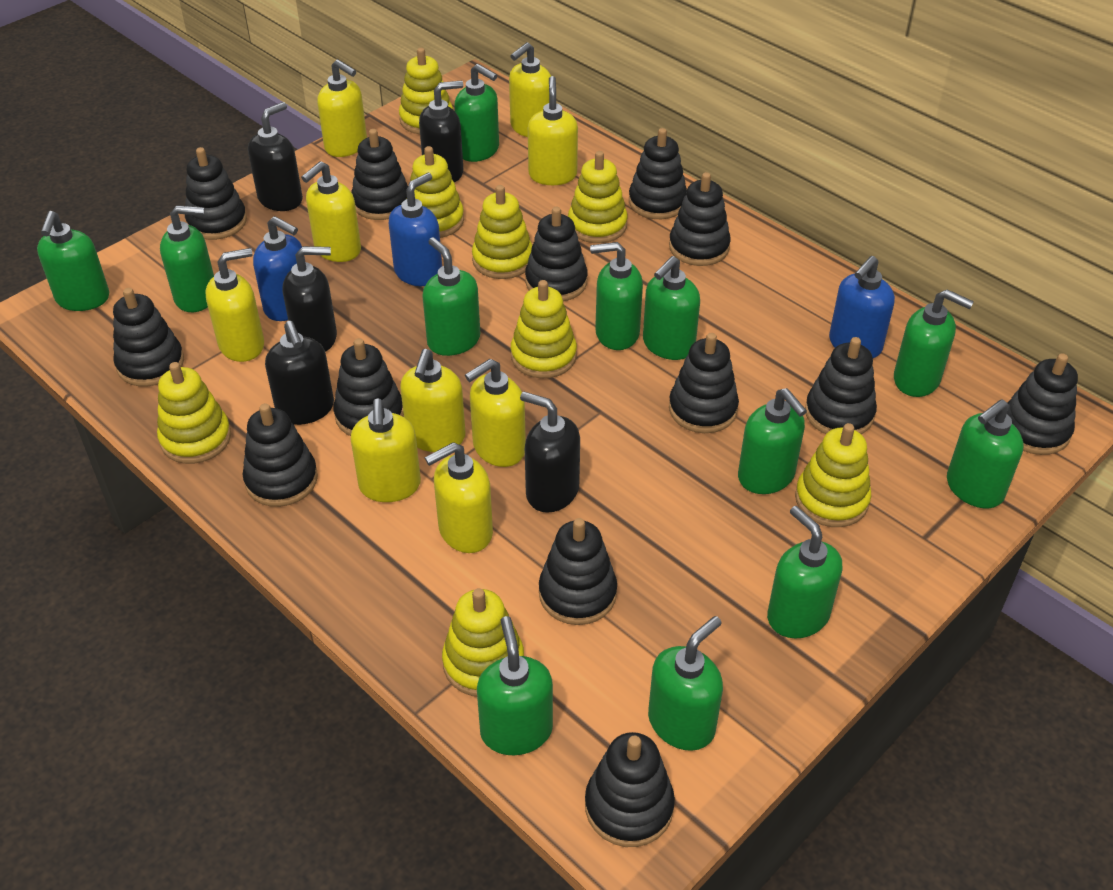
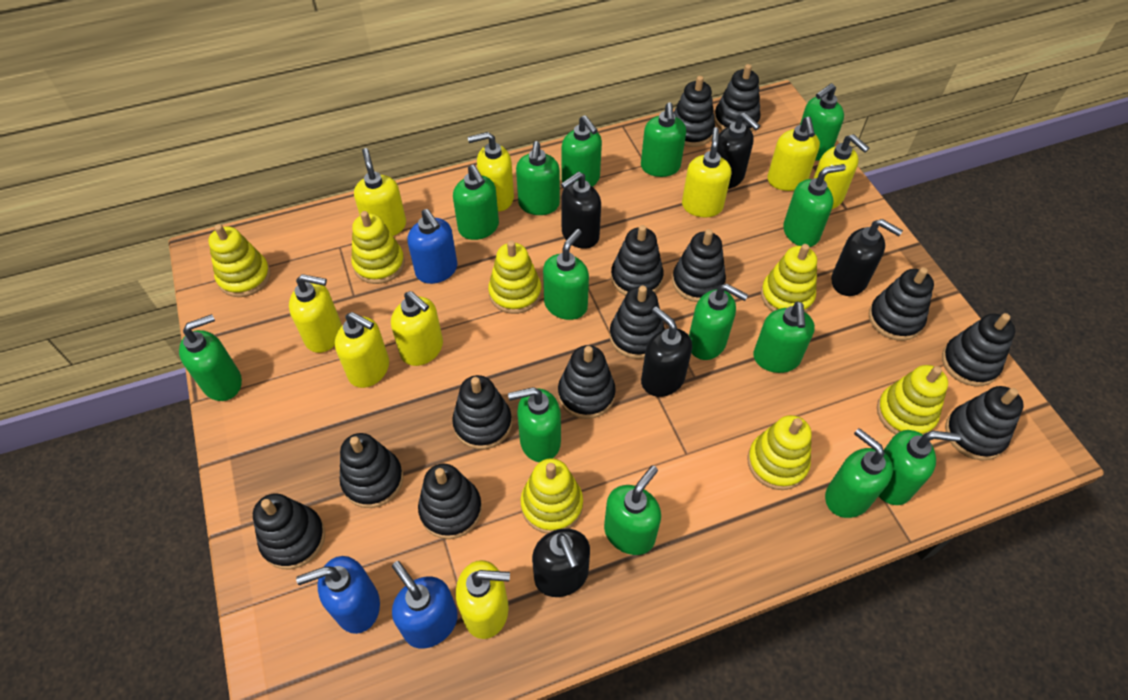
green soap dispenser: 12 -> 14
yellow stacking toy: 8 -> 7

